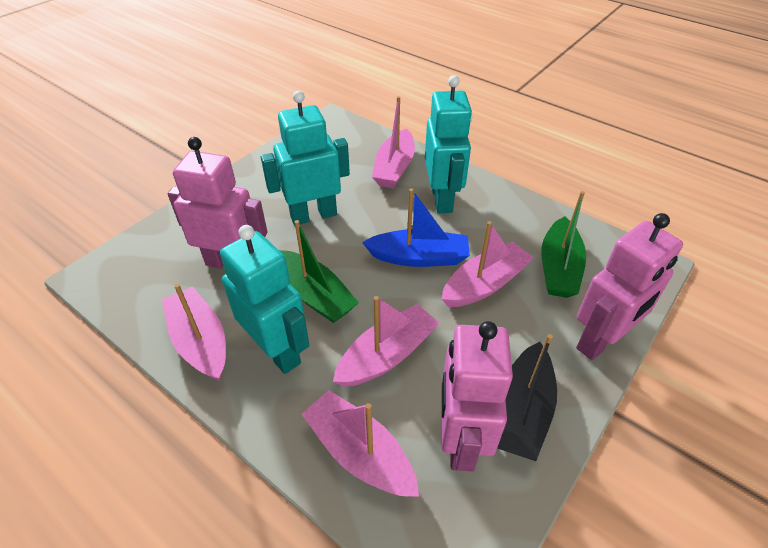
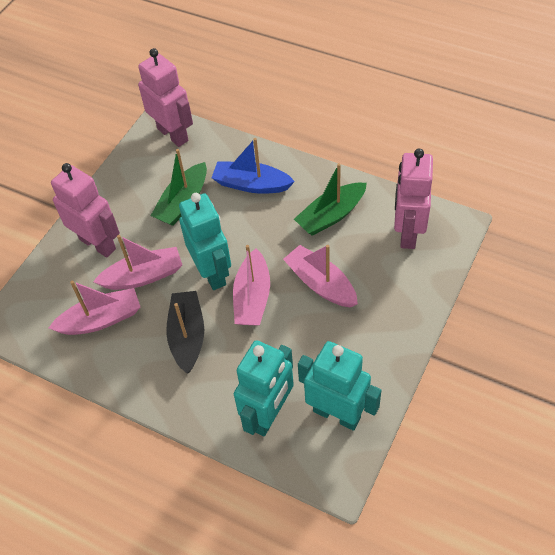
pink boat: 5 -> 4

